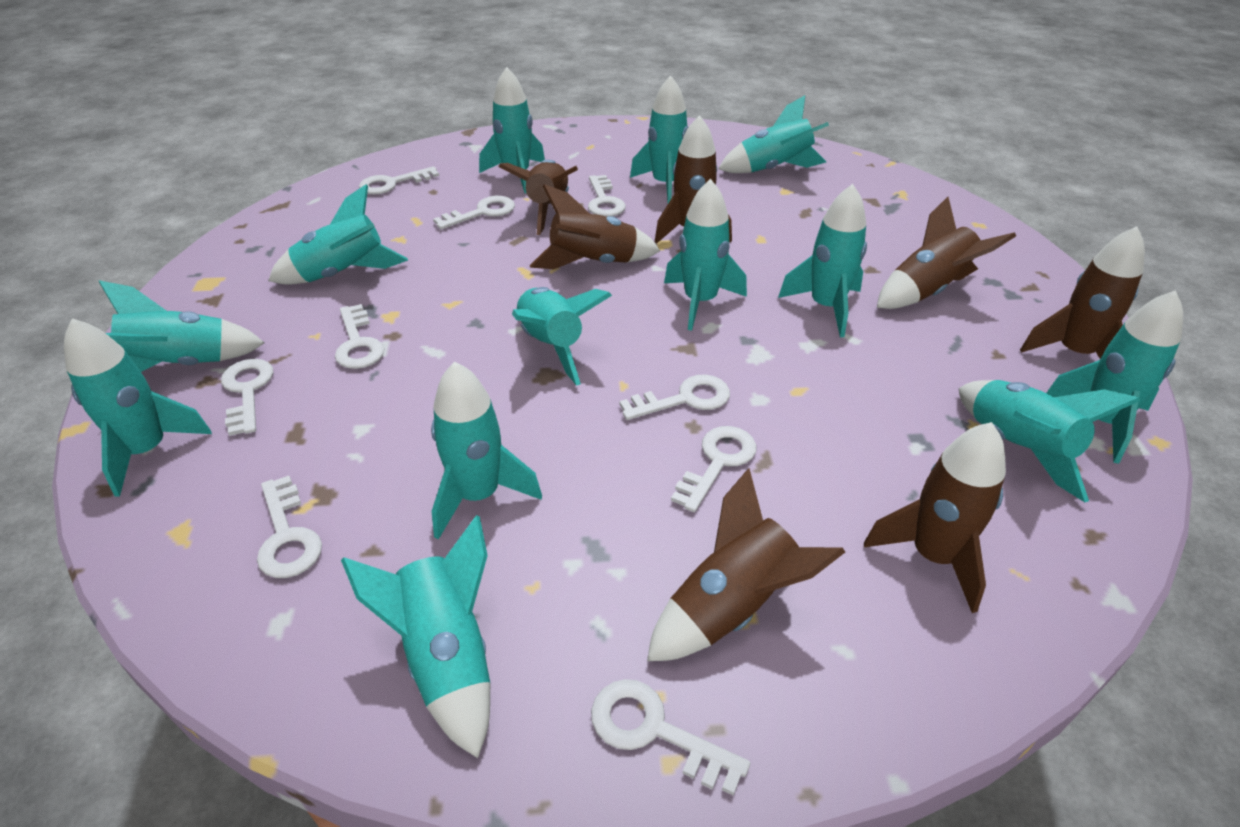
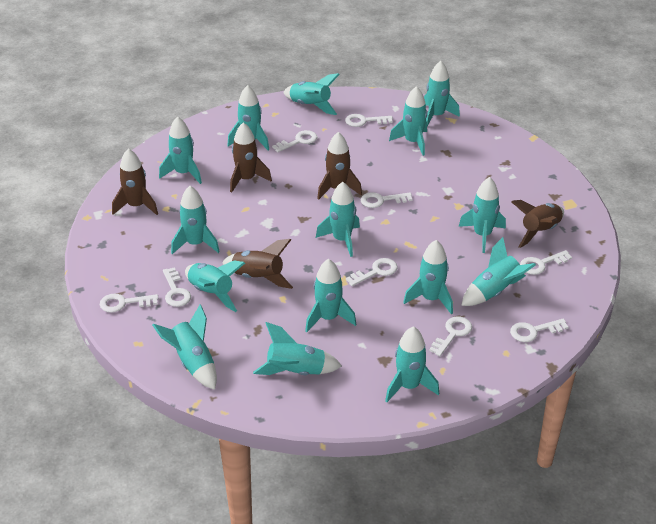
brown rocket: 7 -> 5
turquoise rocket: 13 -> 15

